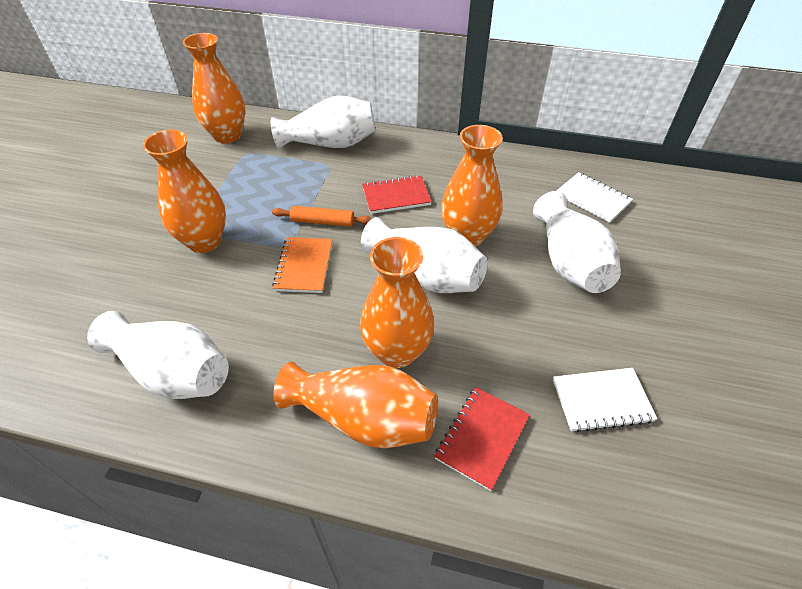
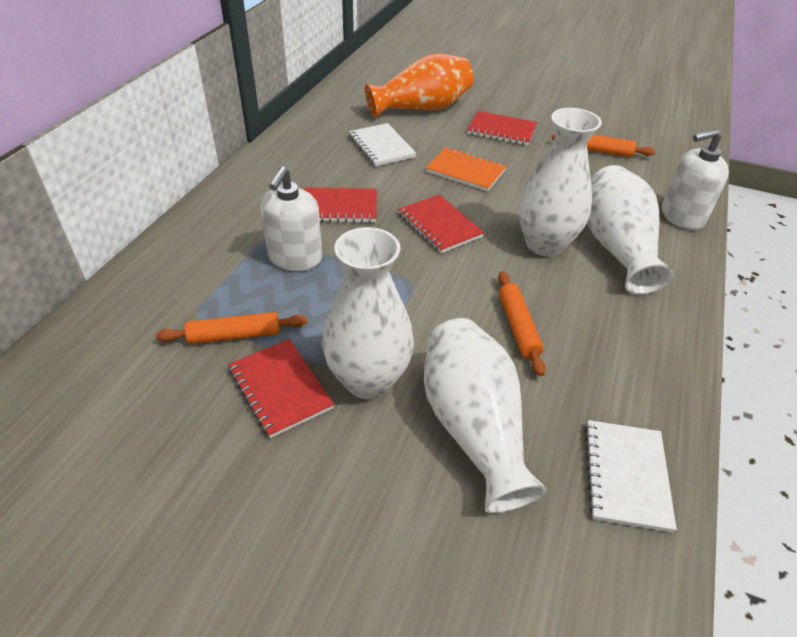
orange rolling pin: 1 -> 3
orange vase: 5 -> 1
red notebook: 2 -> 4
white soap dispenser: 0 -> 2

